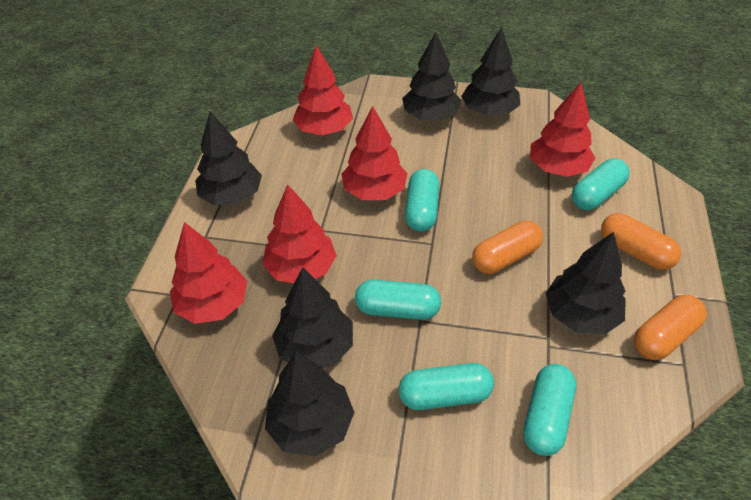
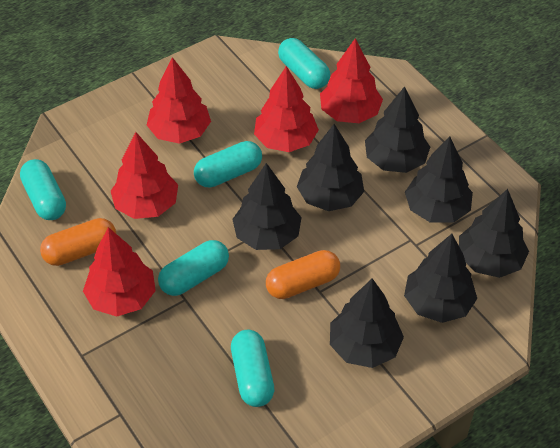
black tree: 6 -> 7
orange capsule: 3 -> 2

